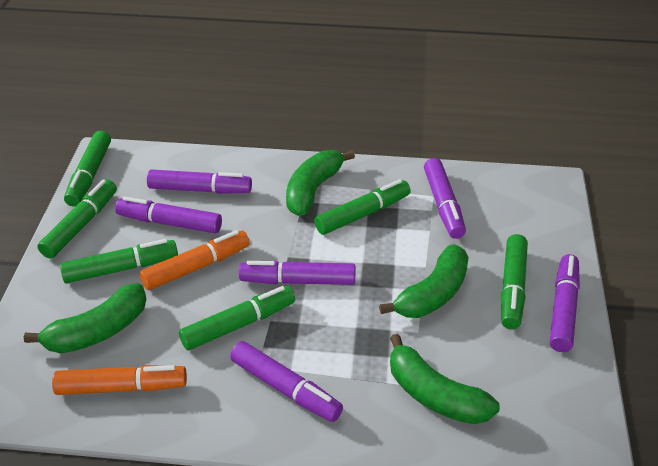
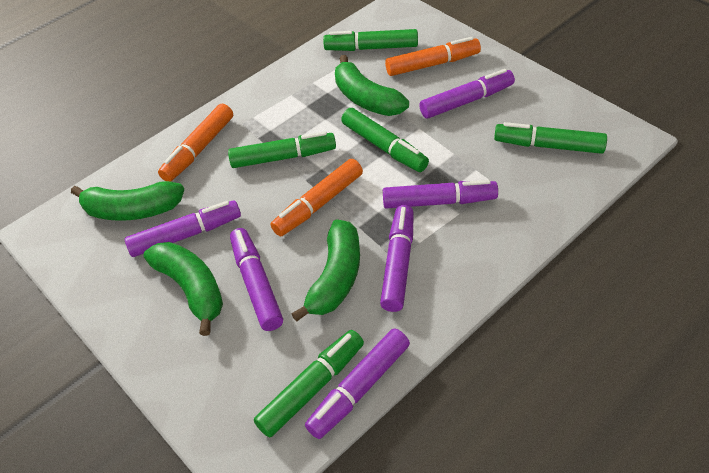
green marker: 6 -> 5
orange marker: 2 -> 3

